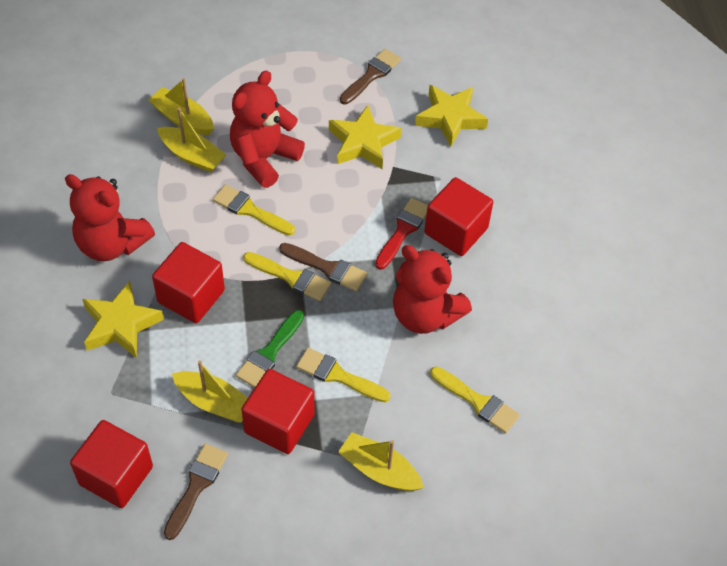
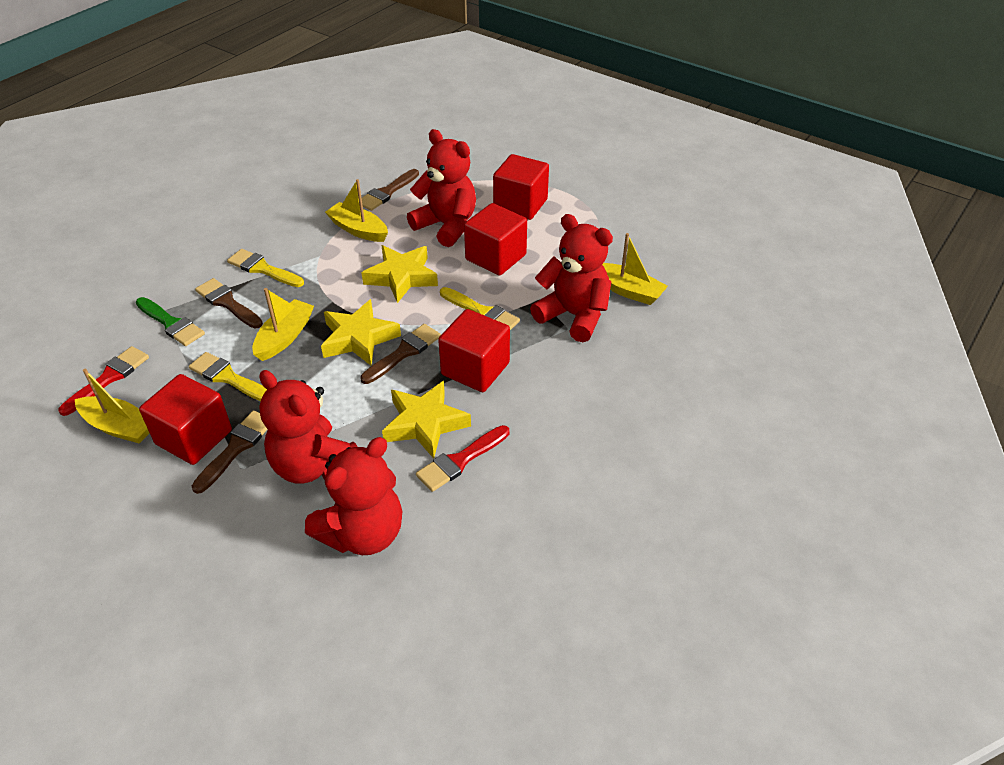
brown brush: 3 -> 4
red brush: 1 -> 2
red teddy bear: 3 -> 4
yellow brush: 4 -> 3

